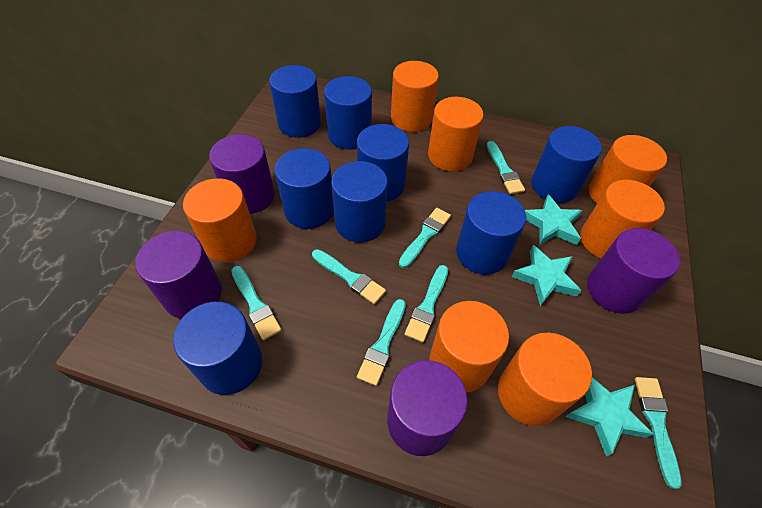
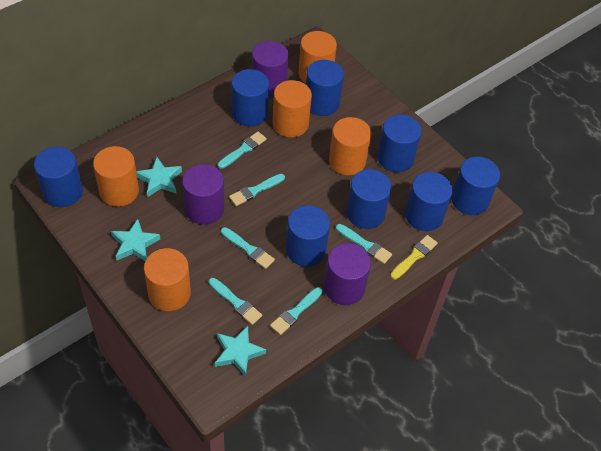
orange cylinder: 7 -> 5
purple cylinder: 4 -> 3
turquoise brush: 7 -> 6
yellow brush: 0 -> 1

